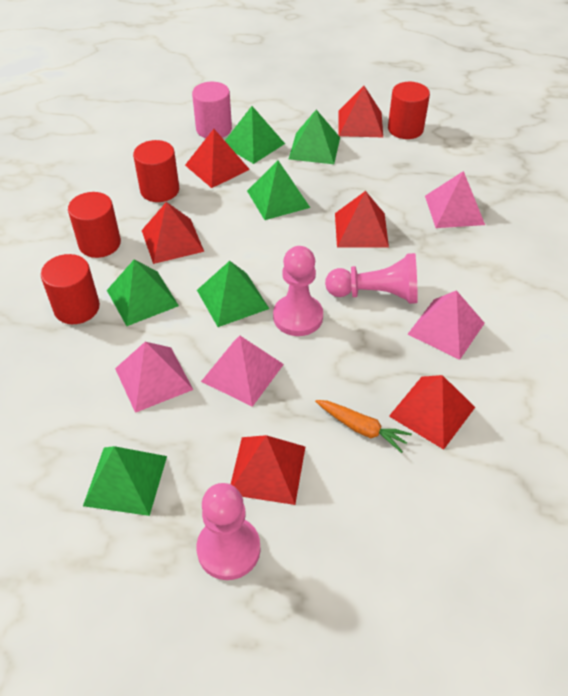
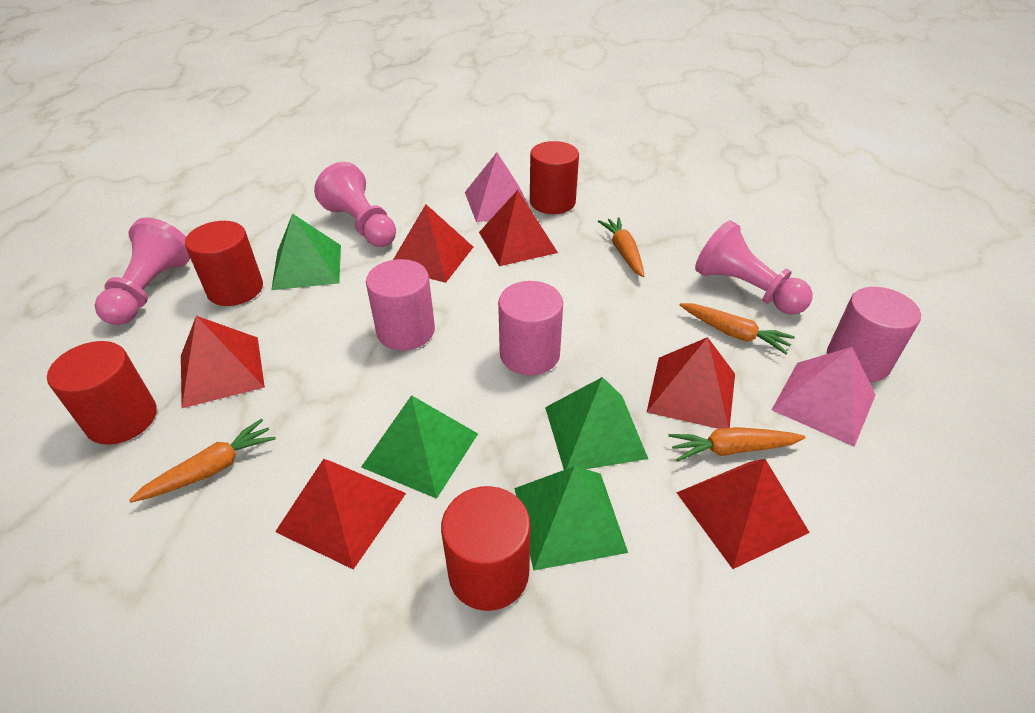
green pyramid: 6 -> 4
orange carrot: 1 -> 4
pink cylinder: 1 -> 3
pink pyramid: 4 -> 2

